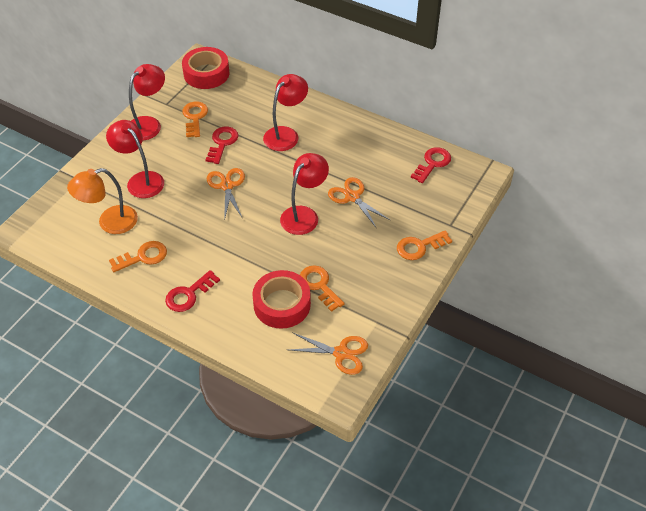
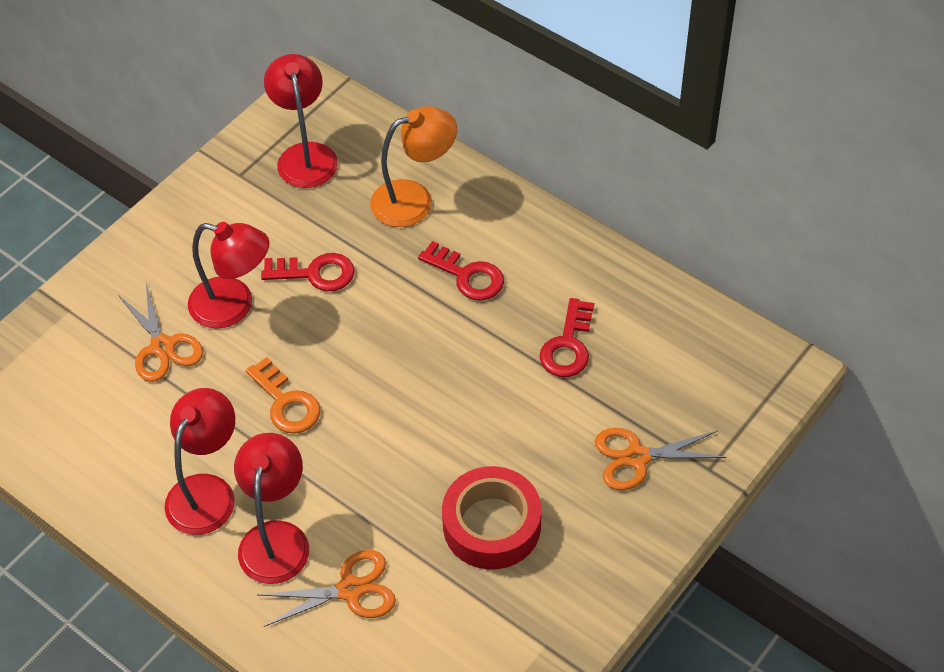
orange key: 4 -> 1
red tape: 2 -> 1

